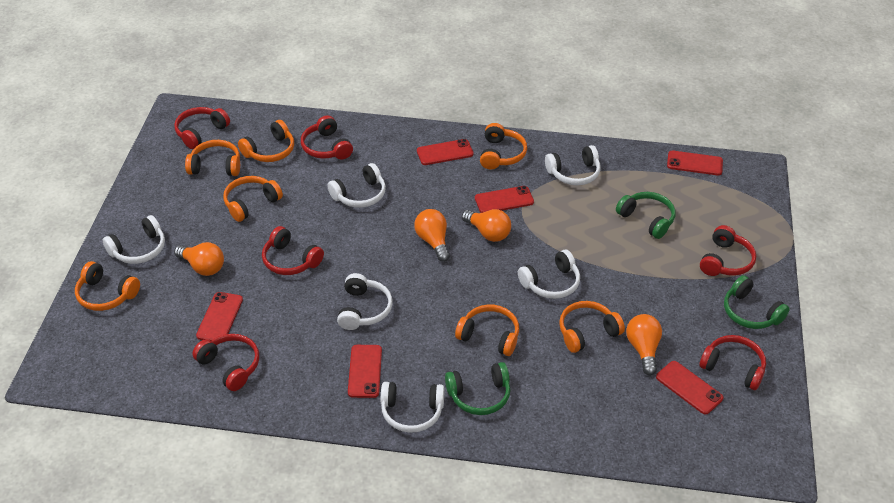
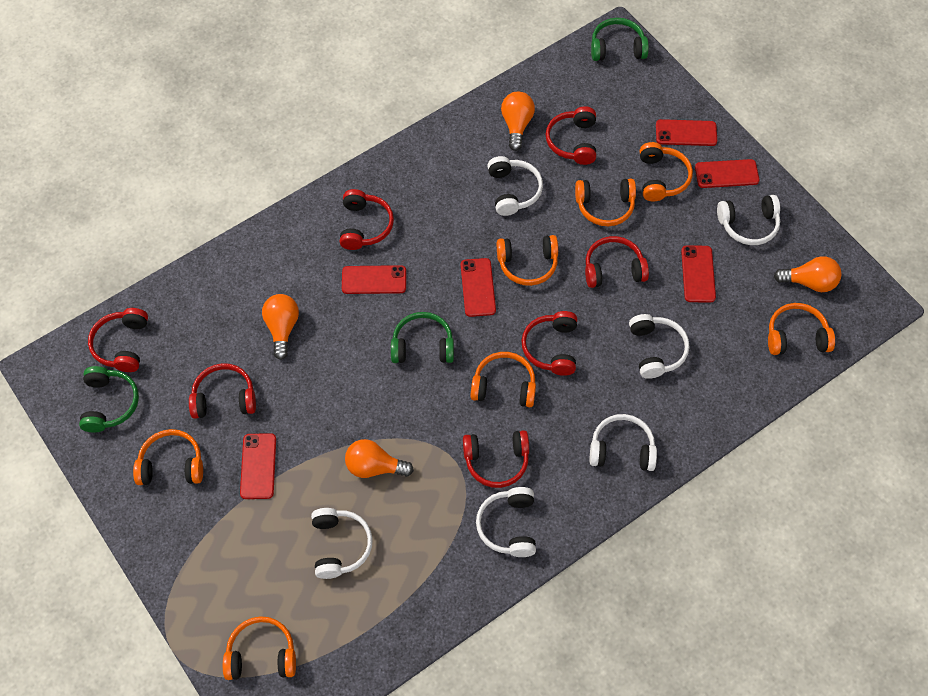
red headphones: 6 -> 7

